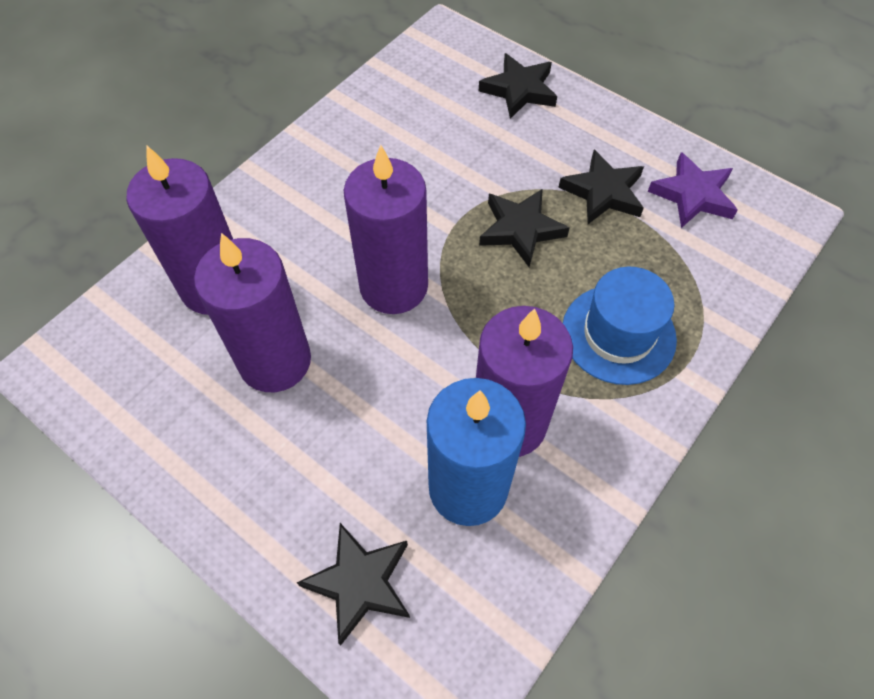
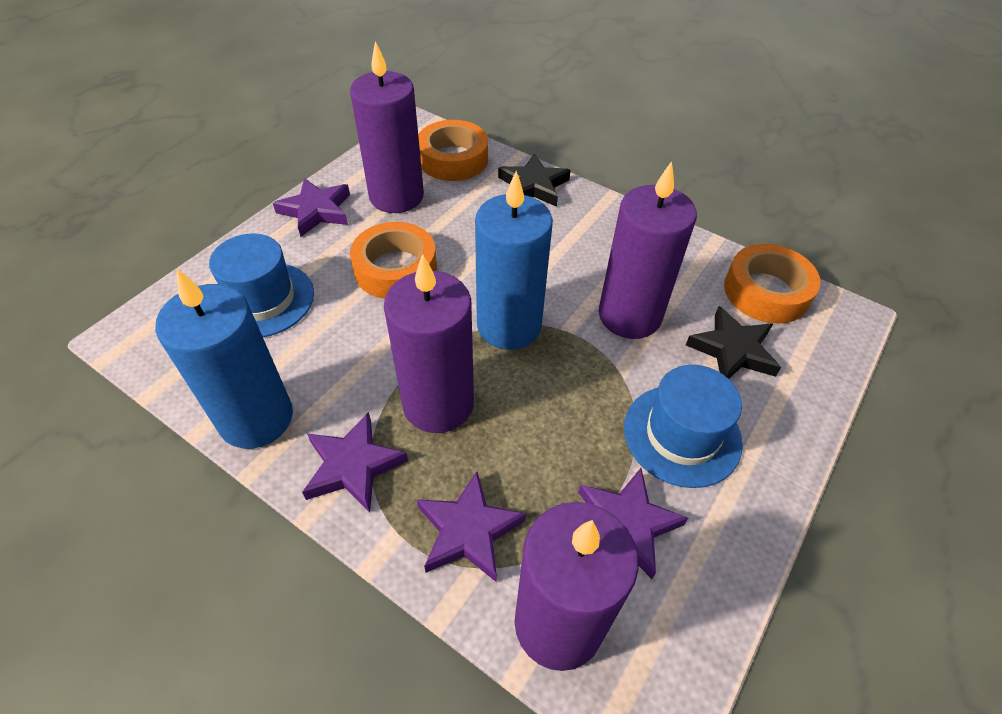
black star: 4 -> 2
blue candle: 1 -> 2
blue hat: 1 -> 2
orange tape: 0 -> 3
purple star: 1 -> 4

